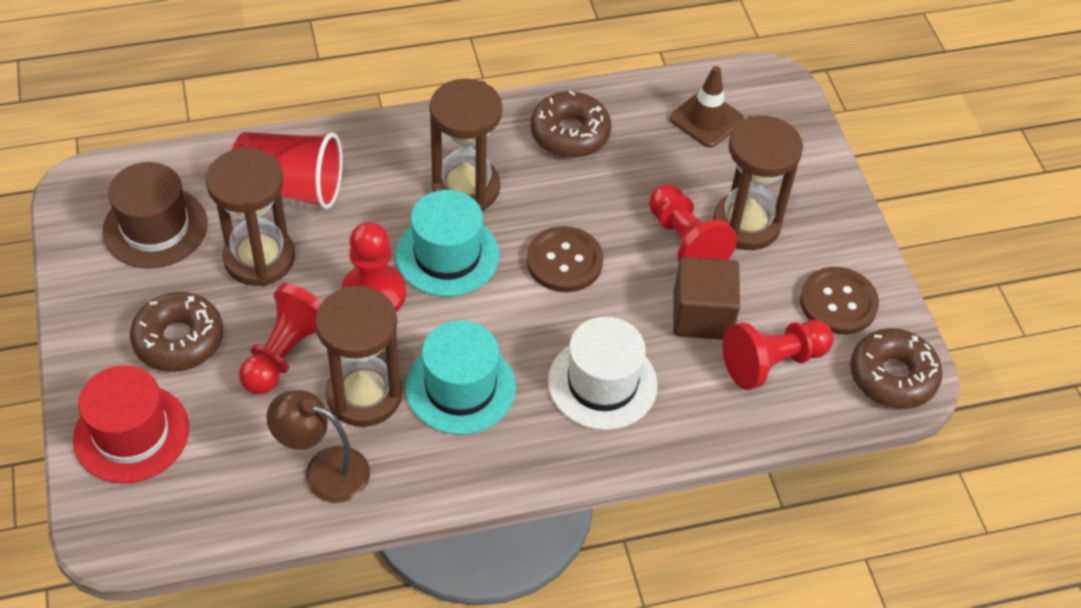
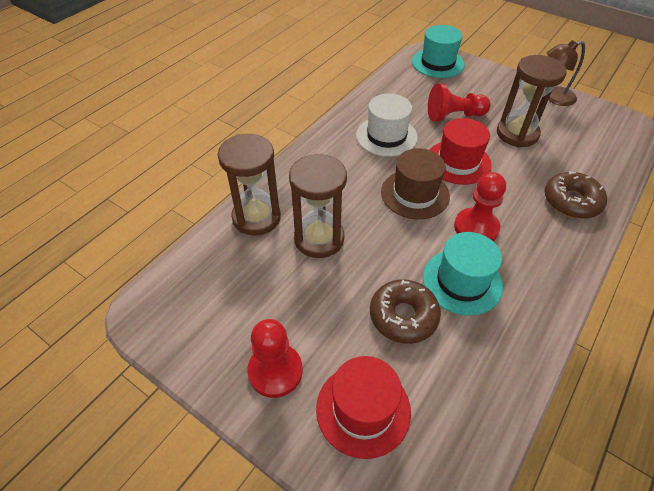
brown button: 2 -> 0
brown cube: 1 -> 0
brown donut: 3 -> 2
brown hourglass: 4 -> 3
brown traffic cone: 1 -> 0
red cup: 1 -> 0
red hat: 1 -> 2
red pawn: 4 -> 3

